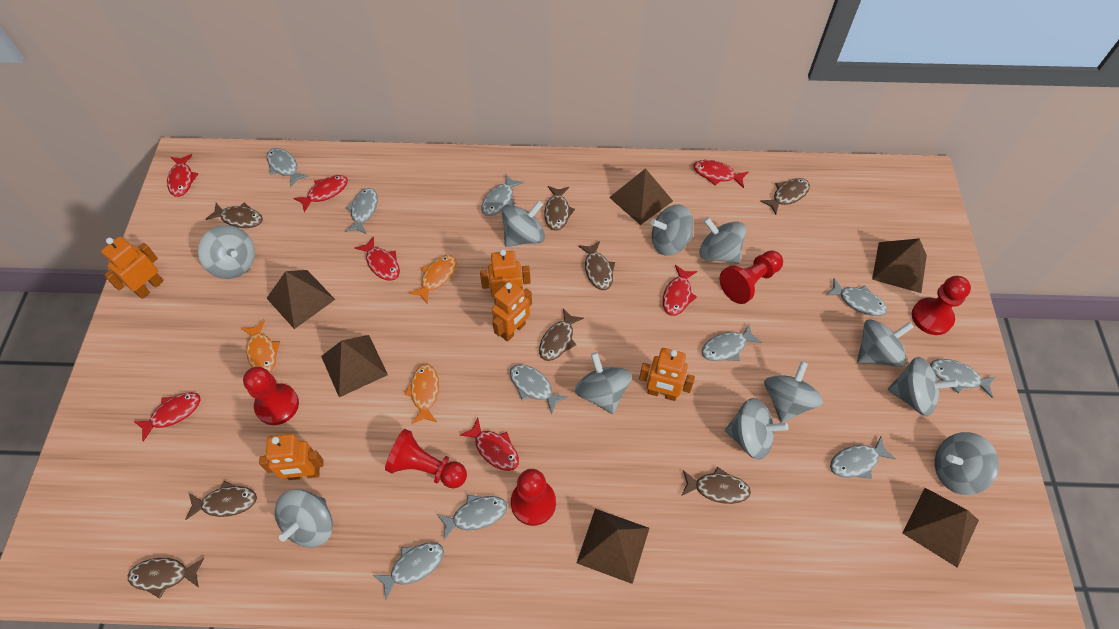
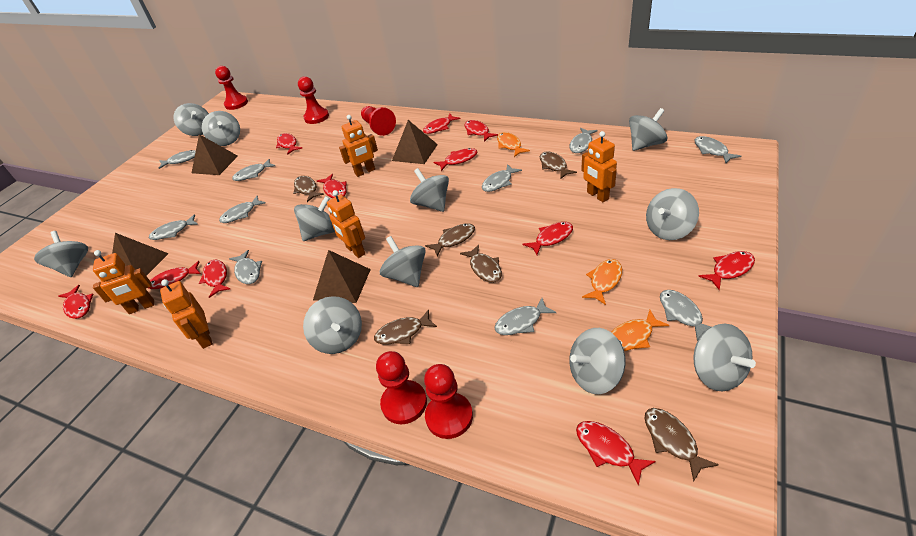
brown fish: 8 -> 6
brown pyramid: 6 -> 4
red fish: 7 -> 11

